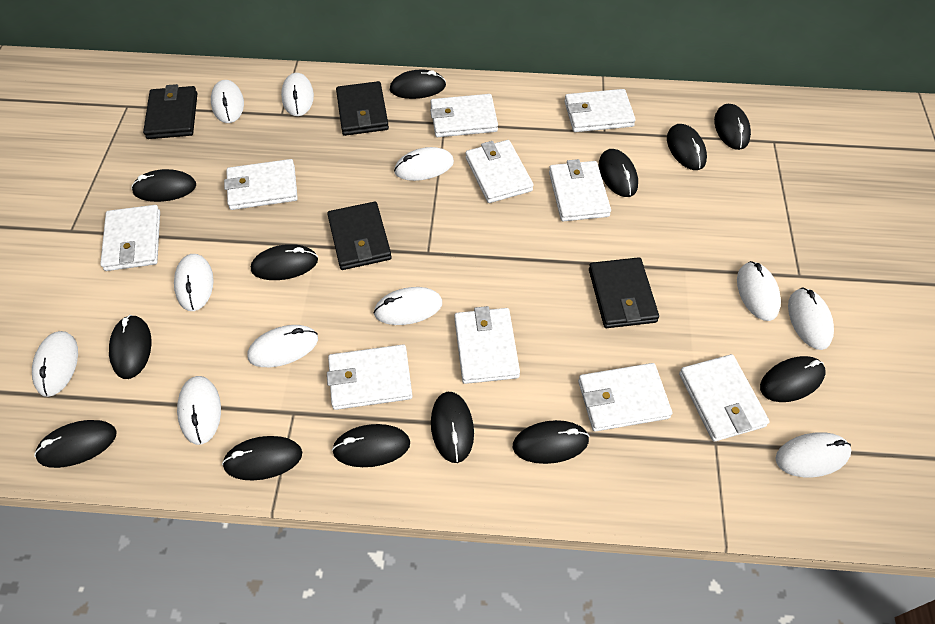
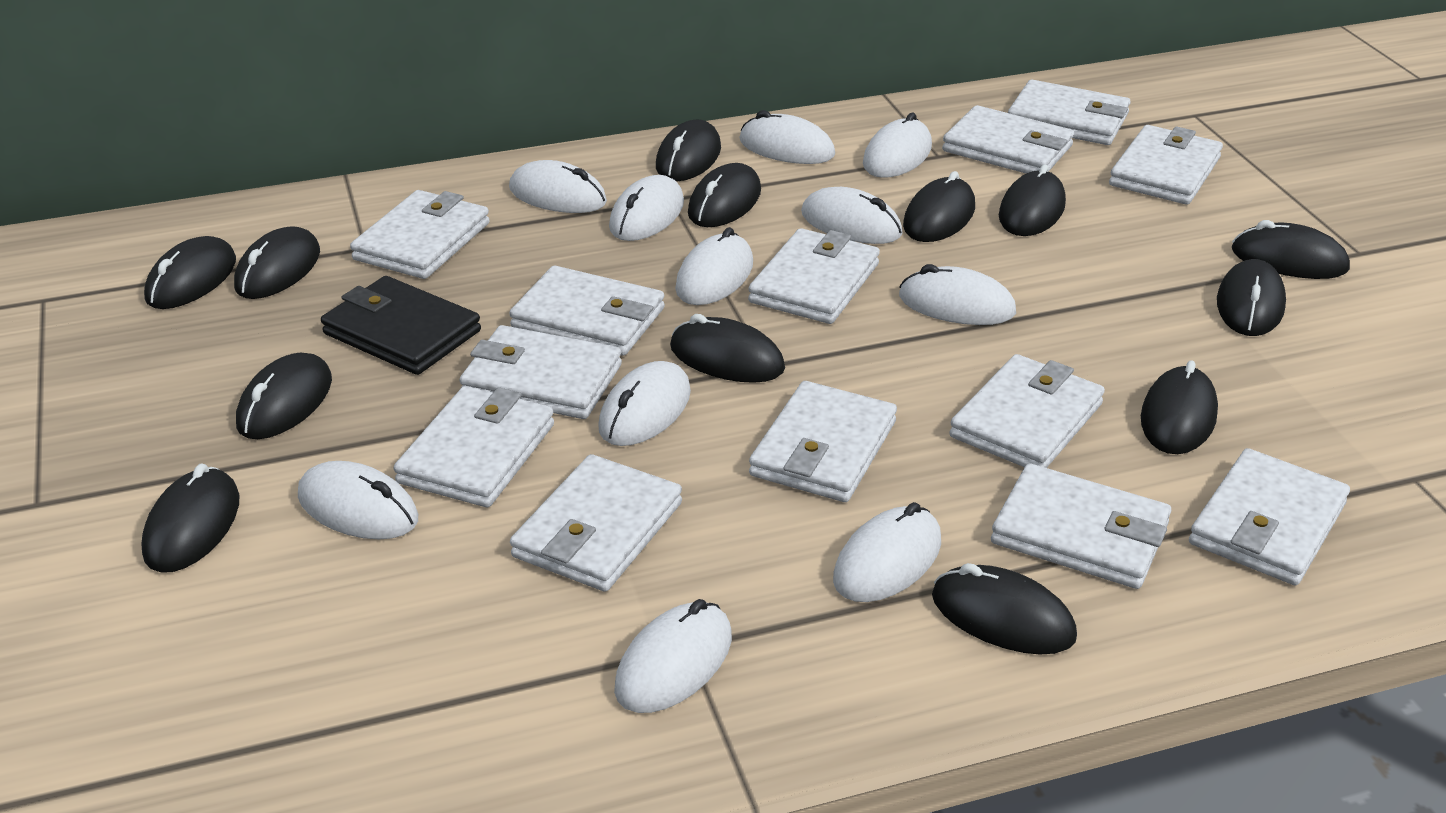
black wallet: 4 -> 1
white wallet: 10 -> 13

